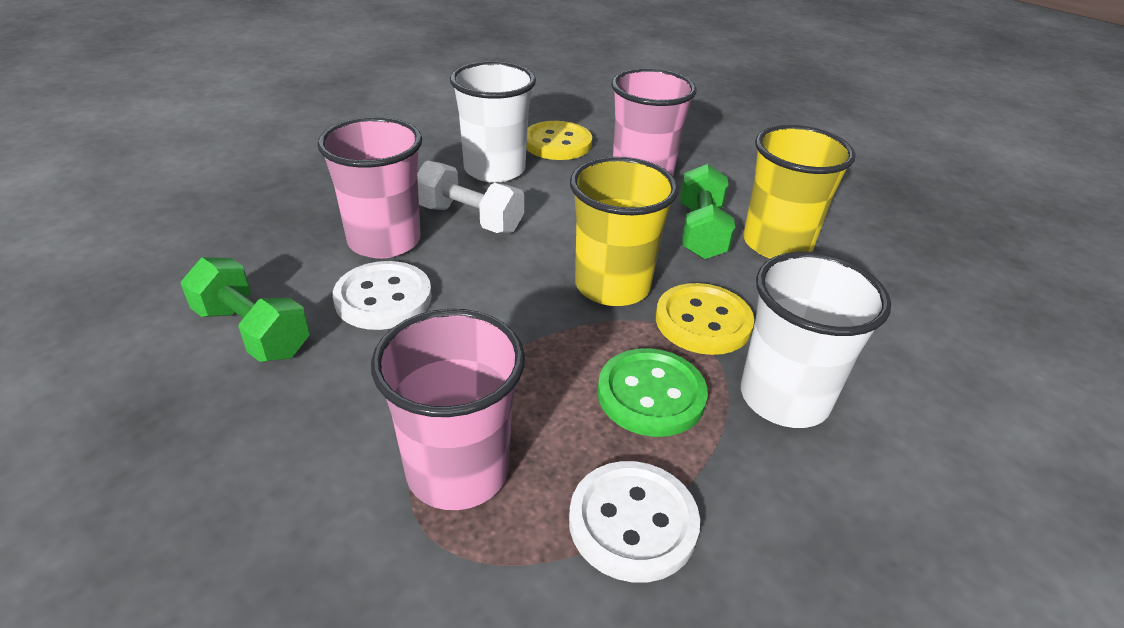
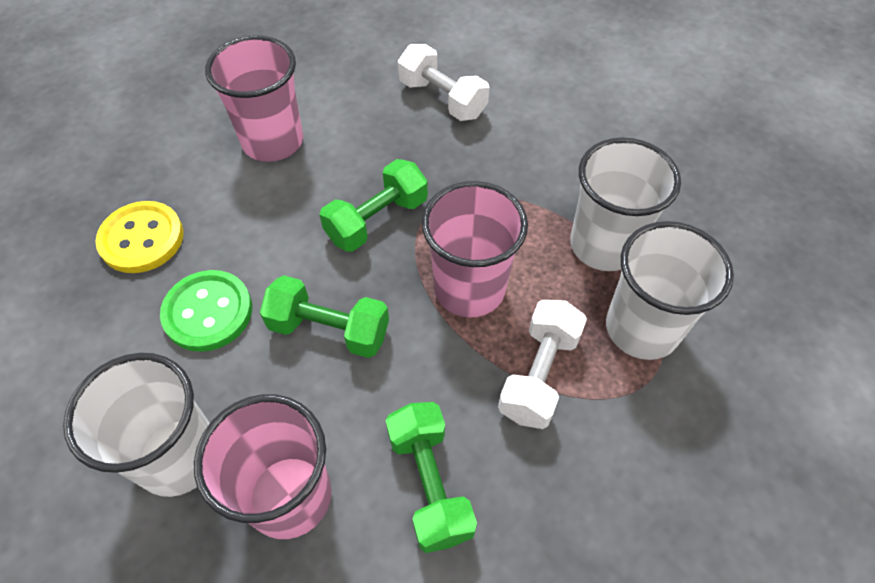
green dumbbell: 2 -> 3
white button: 2 -> 0
white cup: 2 -> 3
white dumbbell: 1 -> 2
yellow button: 2 -> 1
yellow cup: 2 -> 0

